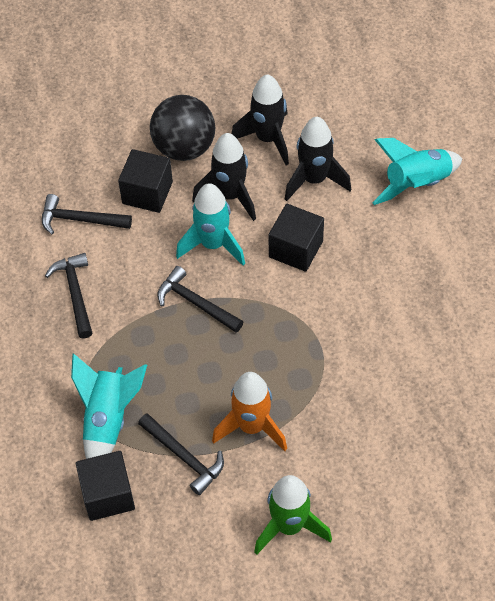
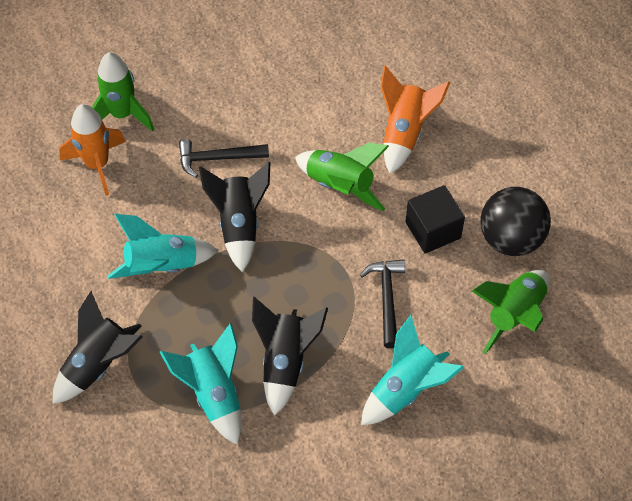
black cube: 3 -> 1
black hammer: 4 -> 2
green rocket: 1 -> 3
orange rocket: 1 -> 2

